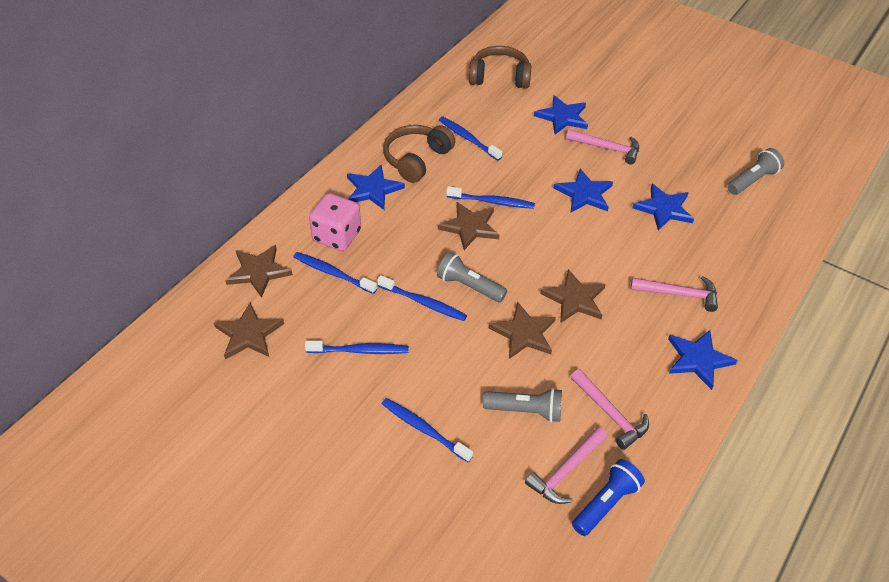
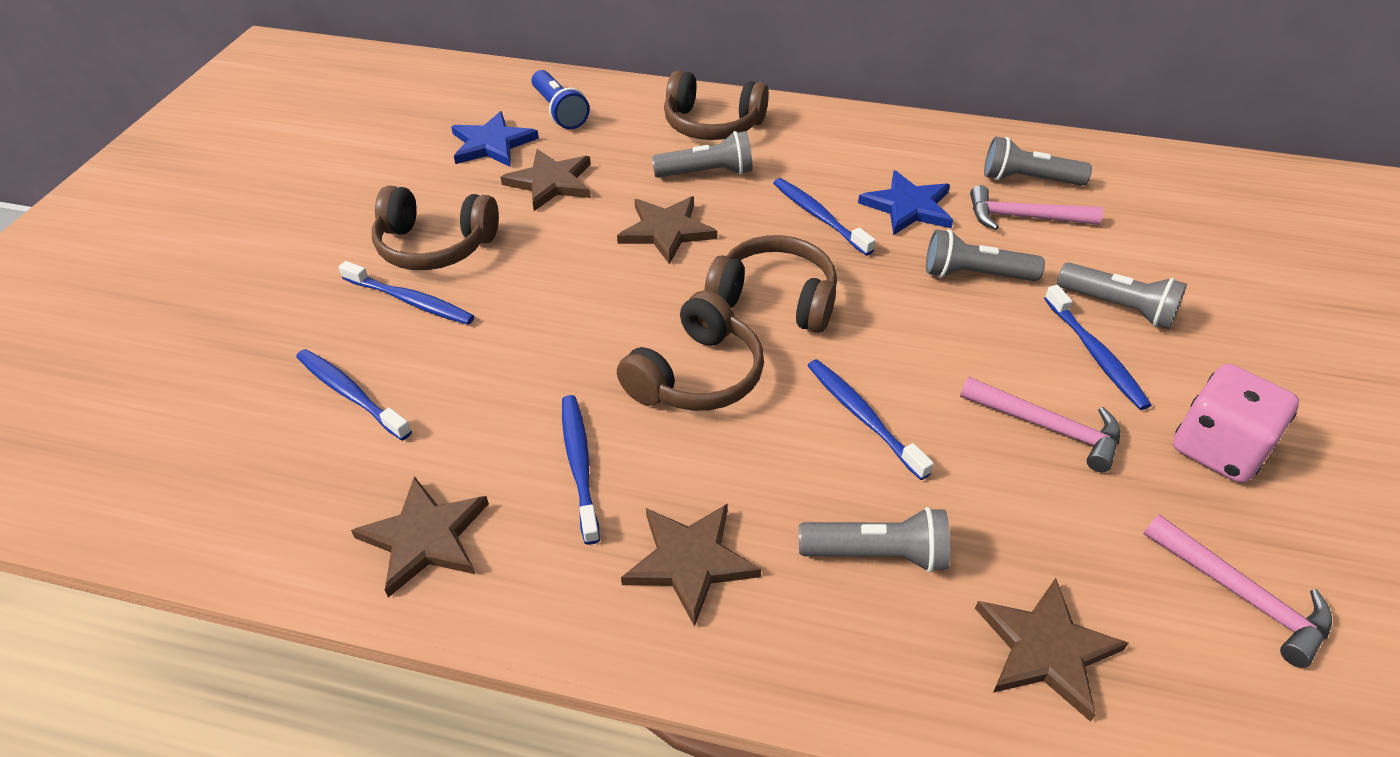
blue star: 5 -> 2
brown headphones: 2 -> 4
grey flashlight: 3 -> 5
pink hammer: 4 -> 3

